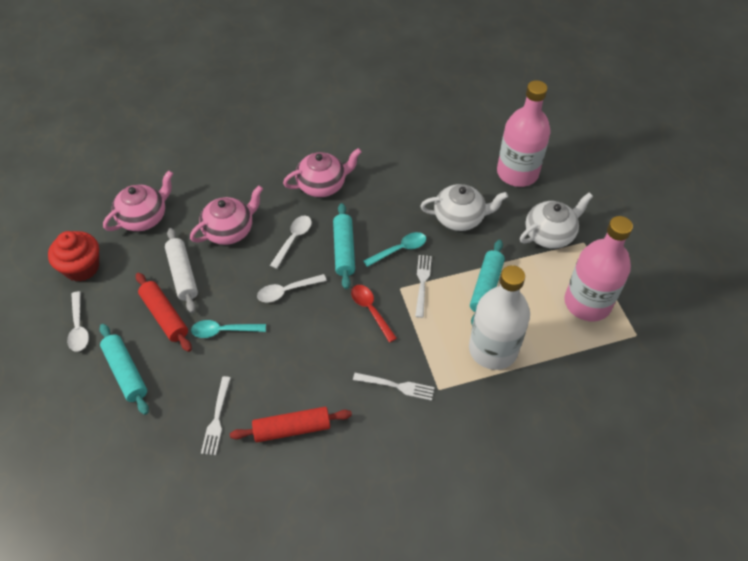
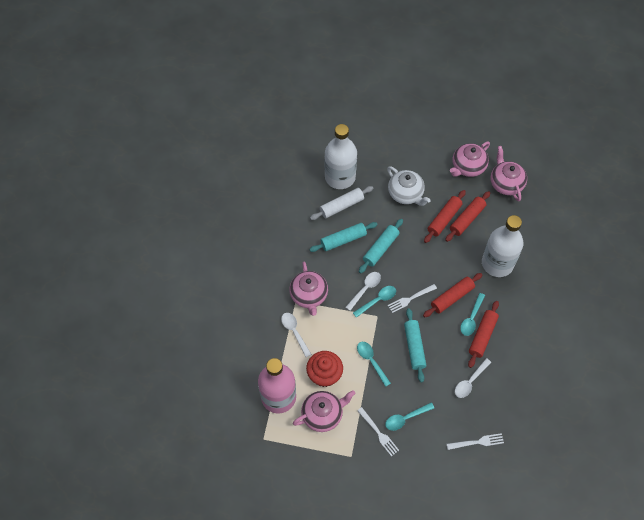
pink bottle: 2 -> 1
pink teapot: 3 -> 4
red rolling pin: 2 -> 4
red spoon: 1 -> 0
turquoise spoon: 2 -> 4
white bottle: 1 -> 2
white teapot: 2 -> 1

